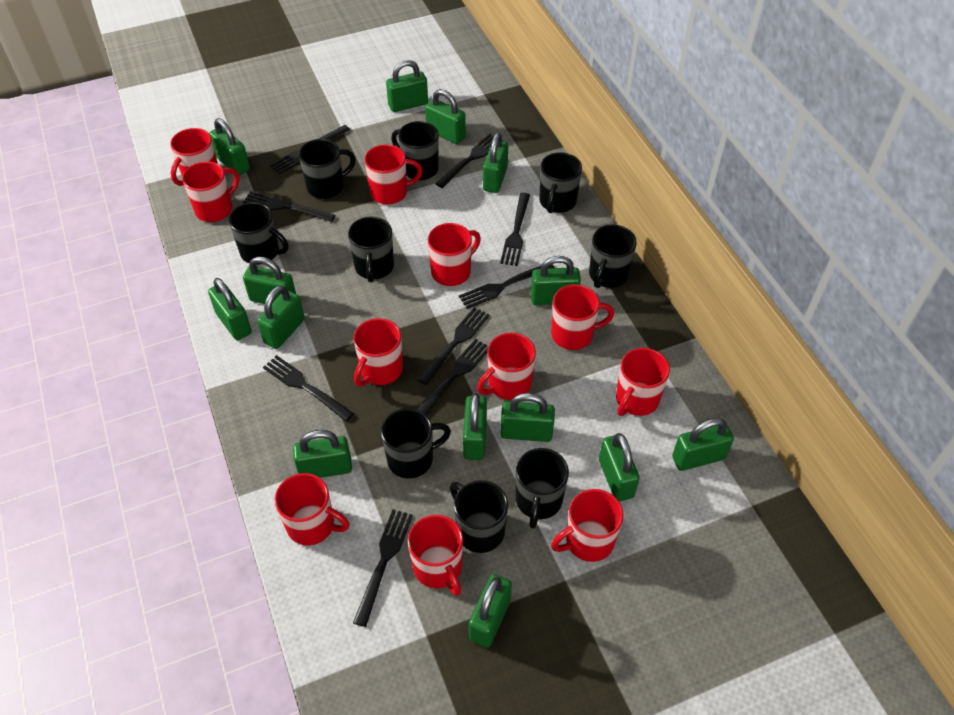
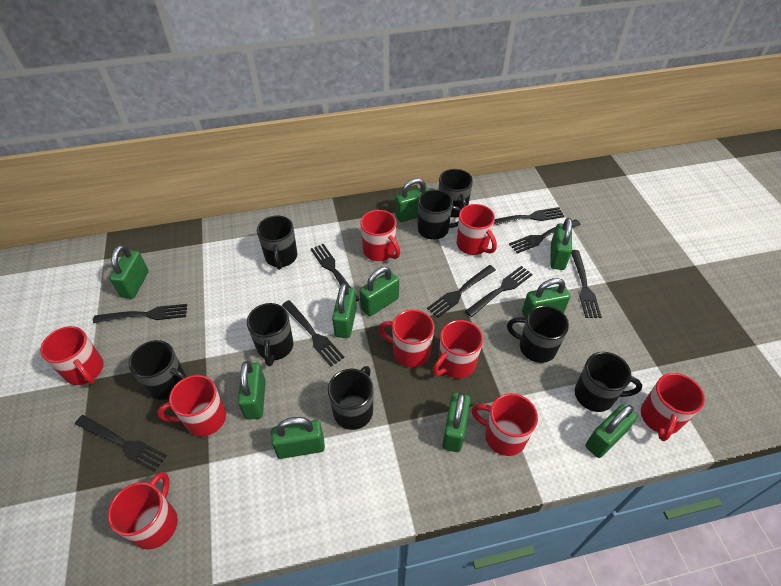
black mug: 9 -> 8
green padlock: 14 -> 10
red mug: 11 -> 9

